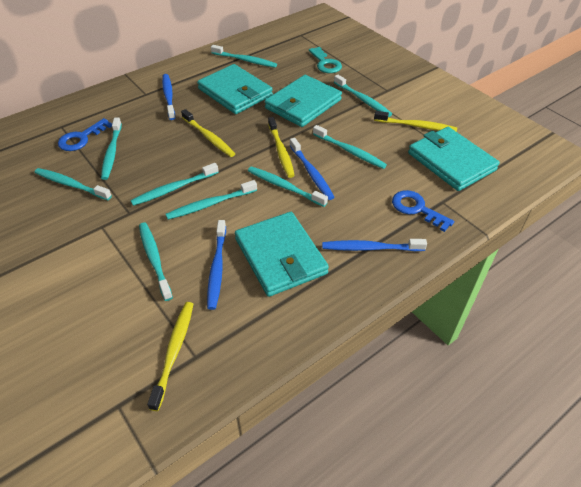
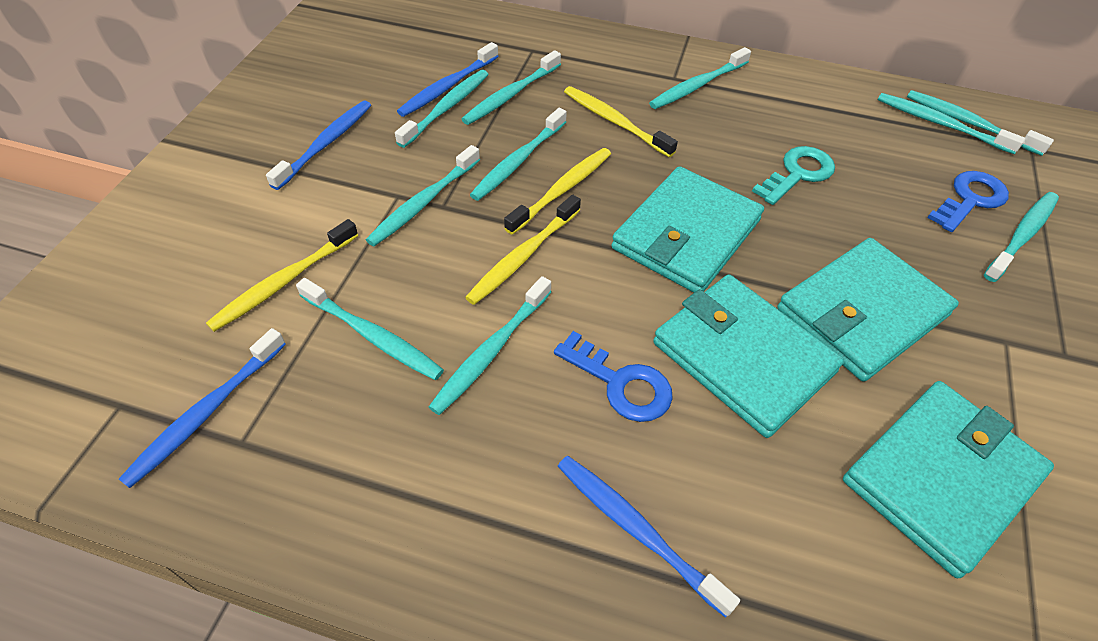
turquoise toothbrush: 9 -> 10

